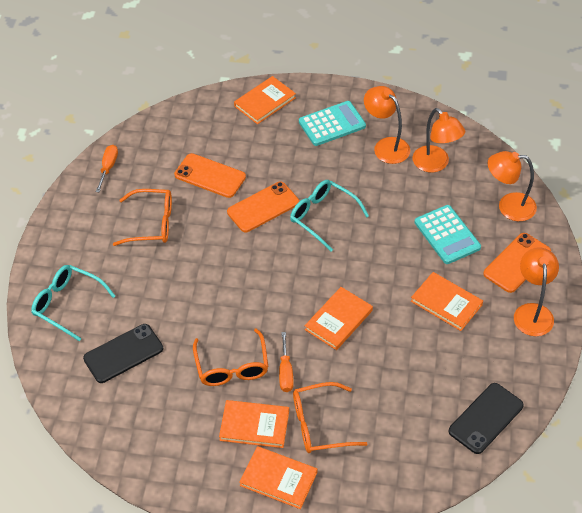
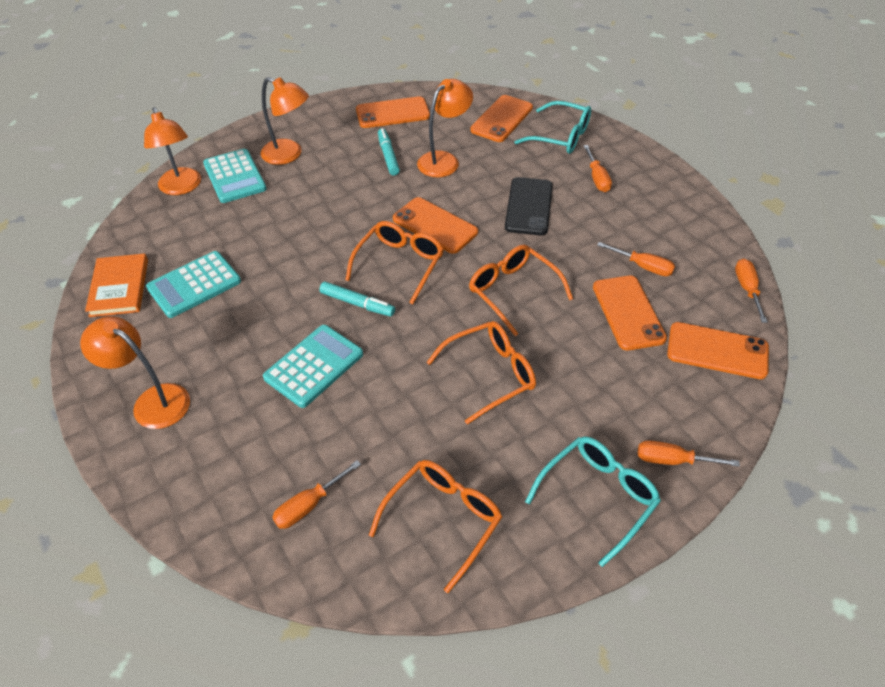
black phone: 2 -> 1
orange book: 5 -> 1
orange glasses: 3 -> 4
orange phone: 3 -> 5
orange screwdriver: 2 -> 5
turquoise calculator: 2 -> 3
turquoise marker: 0 -> 2

